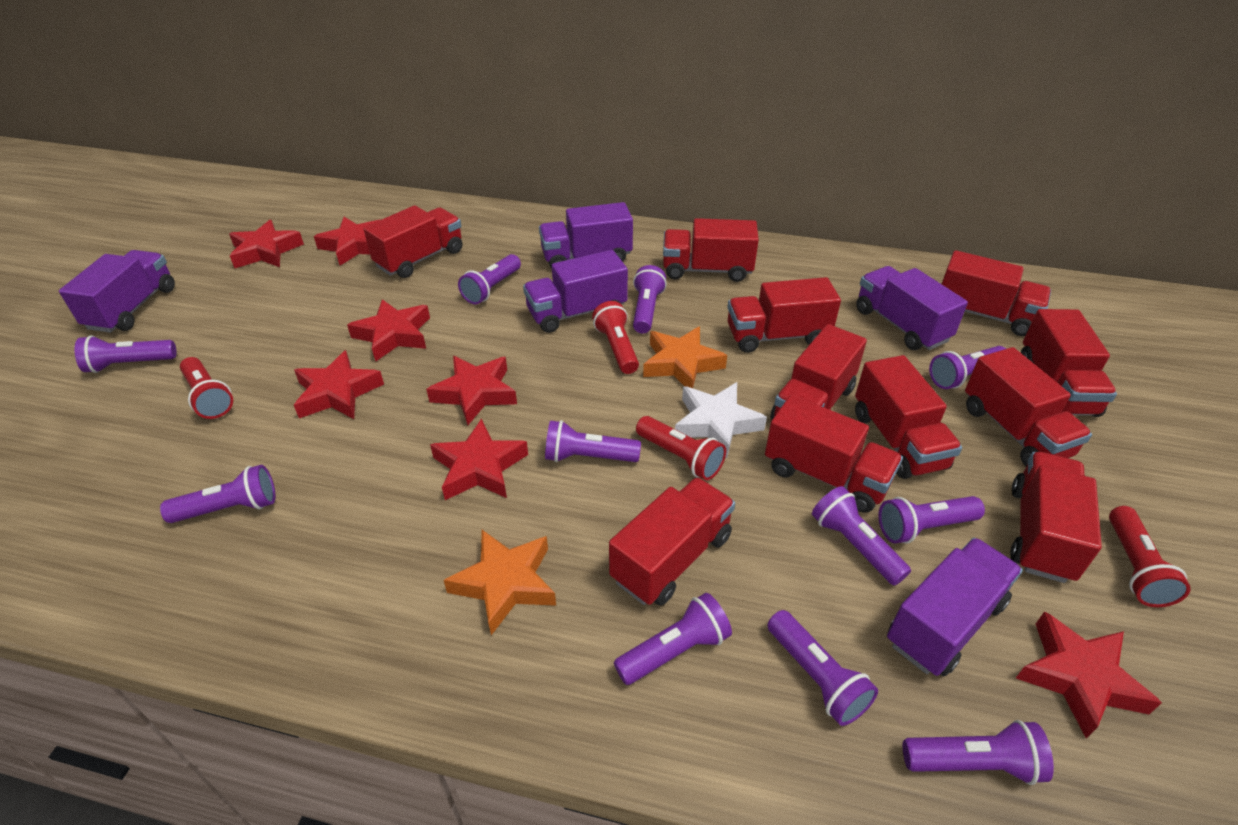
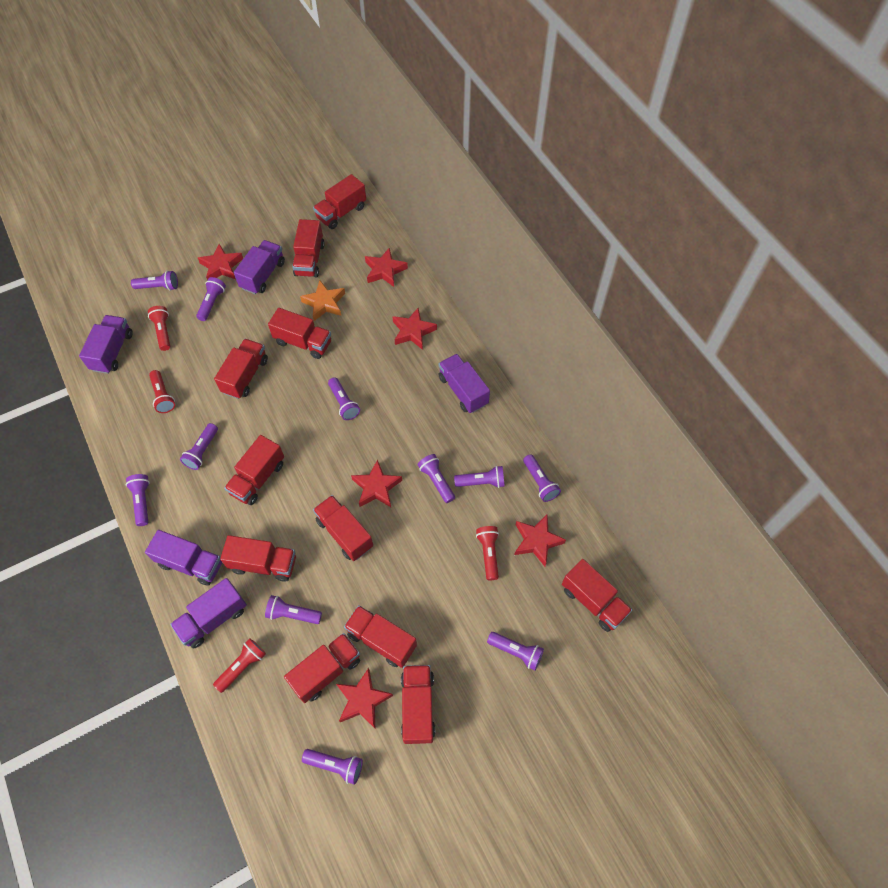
orange star: 2 -> 1
red star: 7 -> 6
white star: 1 -> 0

